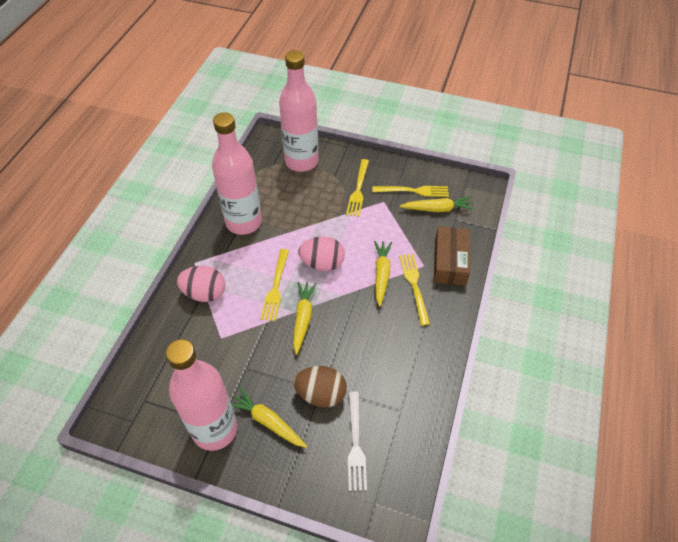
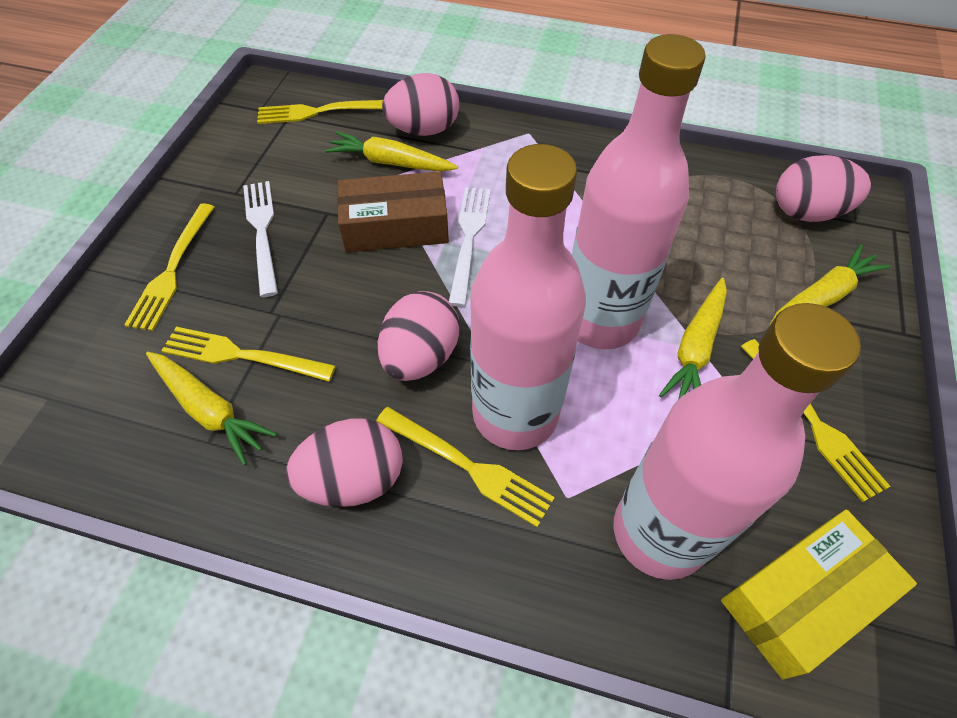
brown egg: 1 -> 0
pink egg: 2 -> 4
white fork: 1 -> 2
yellow box: 0 -> 1
yellow fork: 4 -> 5

